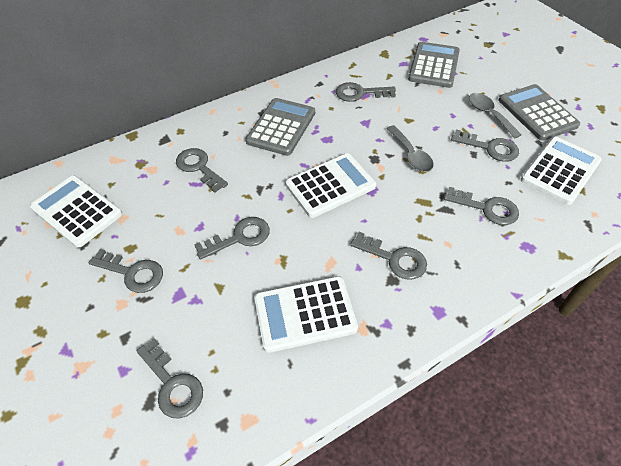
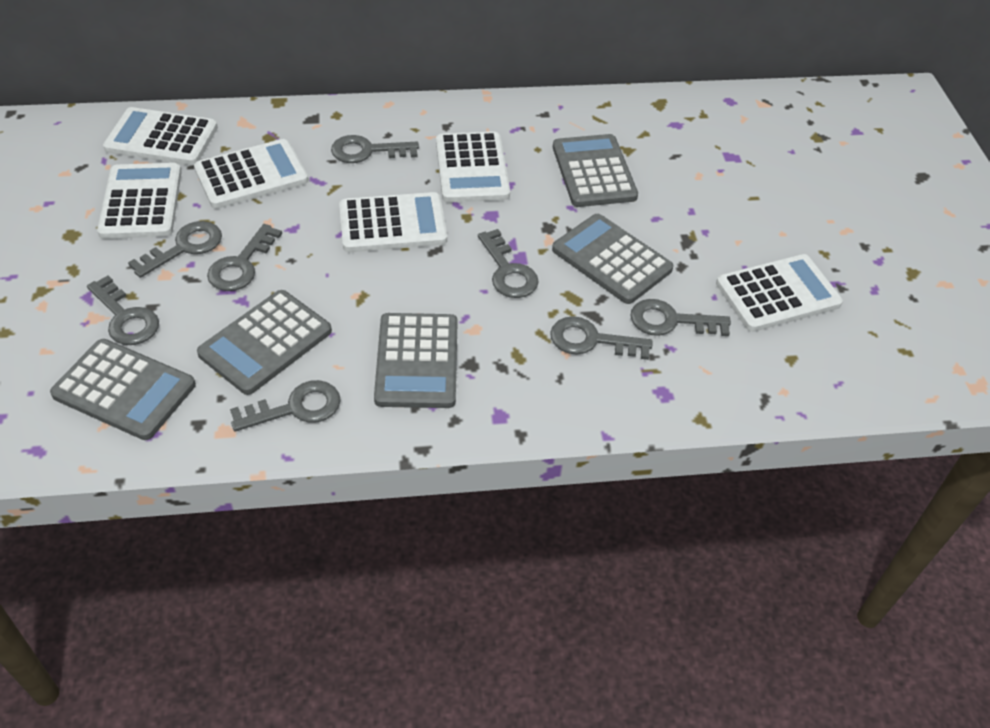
grey calculator: 3 -> 5
grey spoon: 2 -> 0
white calculator: 4 -> 6

